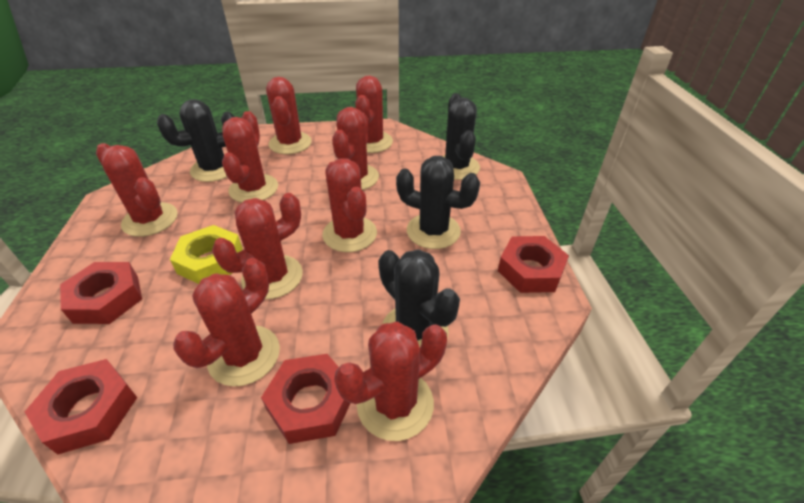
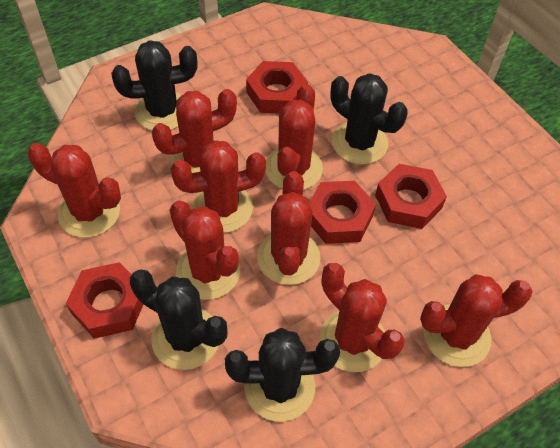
red cactus: 9 -> 8
yellow nut: 1 -> 0

